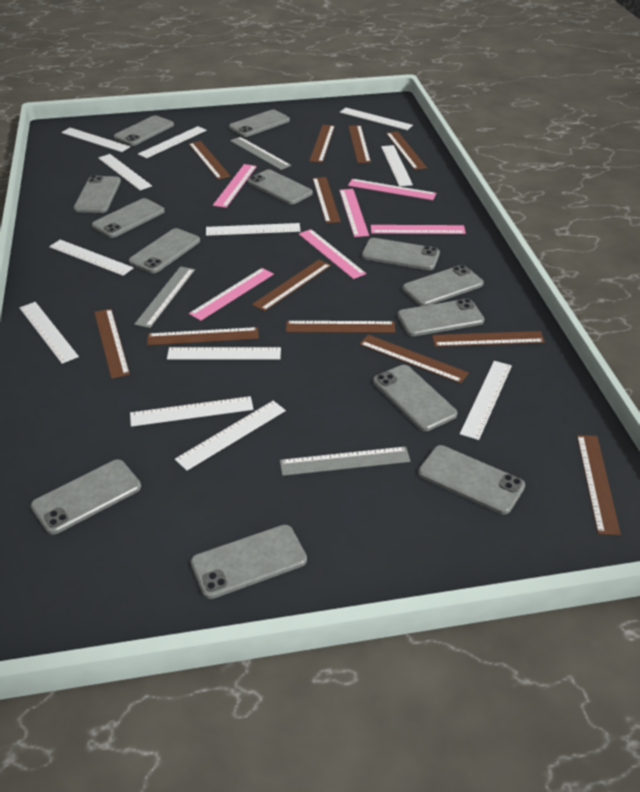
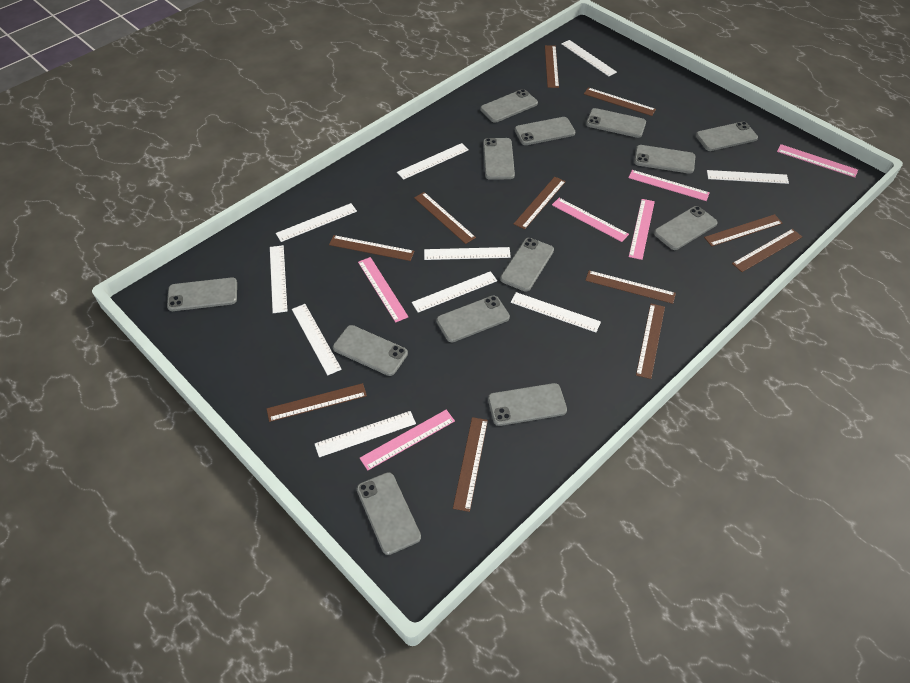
brown ruler: 12 -> 11
grey ruler: 3 -> 0
white ruler: 12 -> 10

